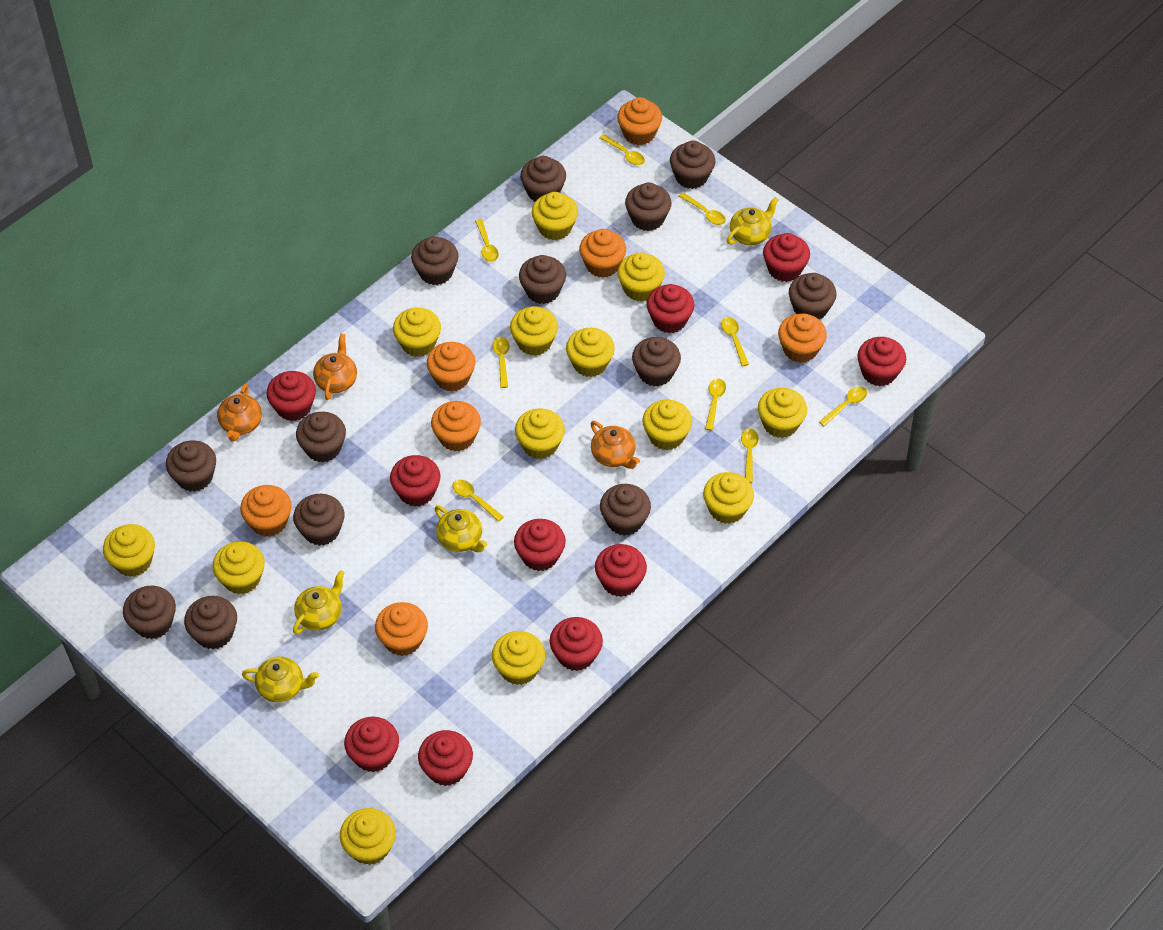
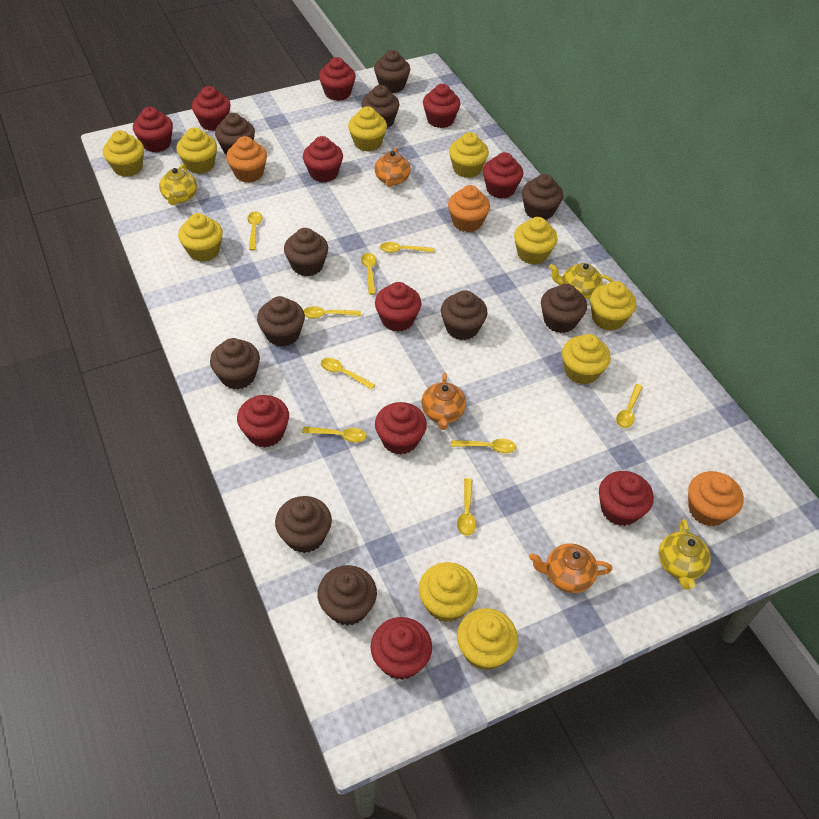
brown cupcake: 13 -> 11
orange cupcake: 7 -> 3
red cupcake: 10 -> 11
yellow cupcake: 13 -> 10
yellow teapot: 4 -> 3

